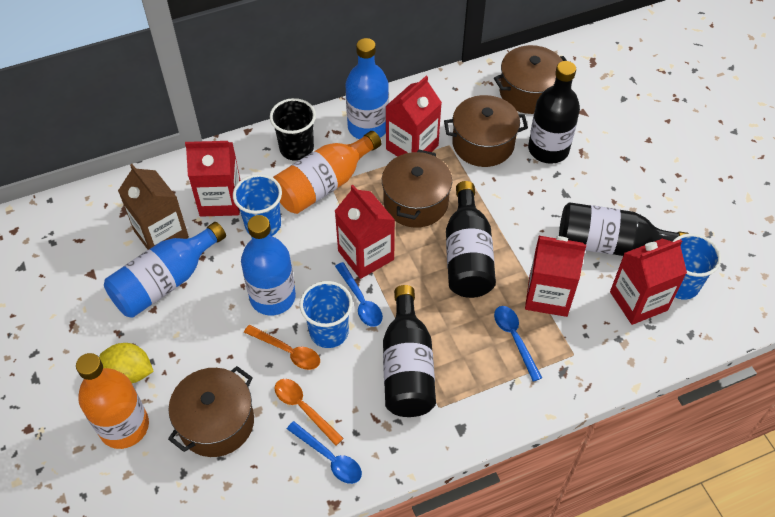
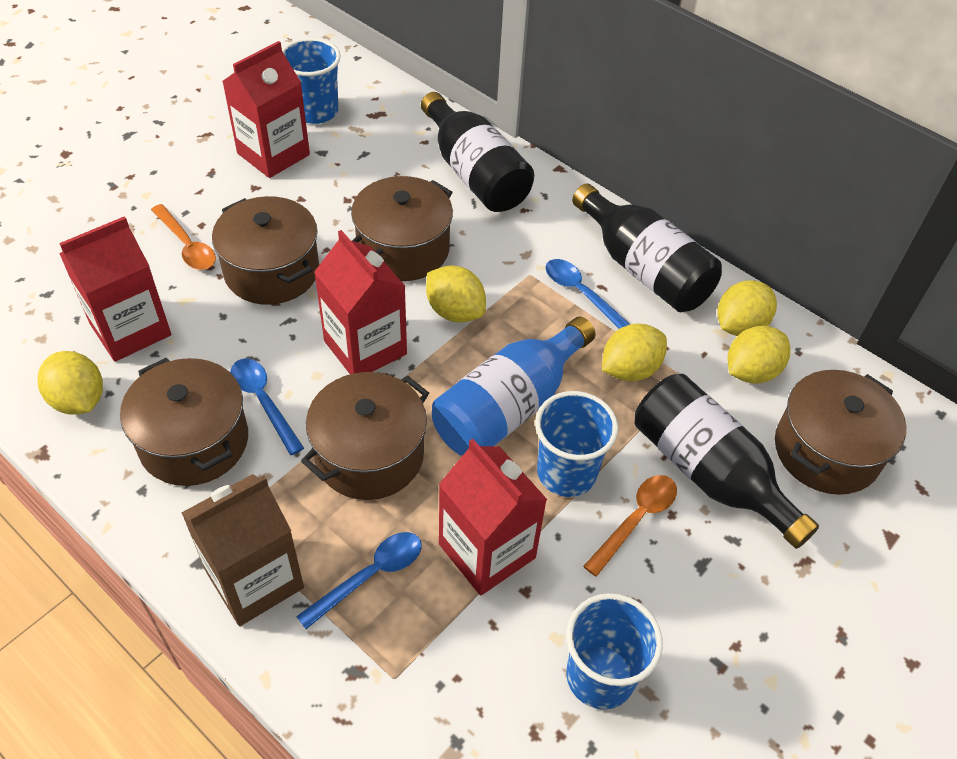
black bottle: 4 -> 3
black cup: 1 -> 0
blue bottle: 3 -> 1
brown pot: 4 -> 5
orange bottle: 2 -> 0
red carton: 5 -> 4
yellow lemon: 1 -> 5

